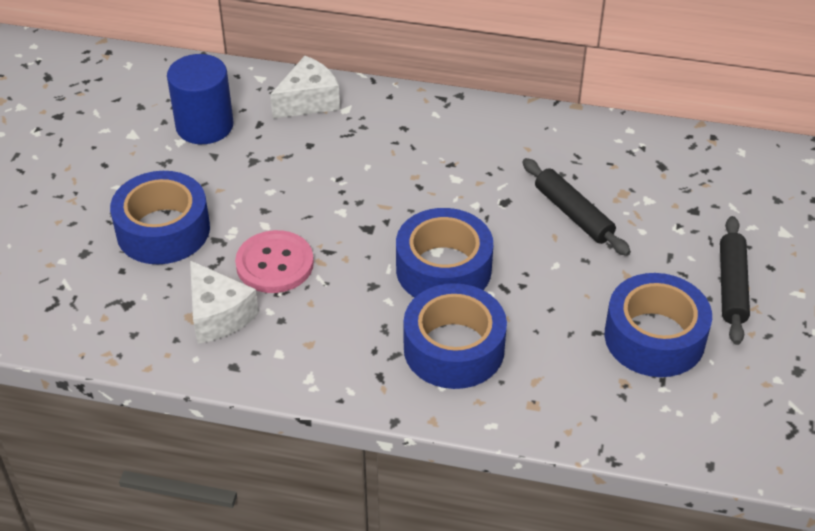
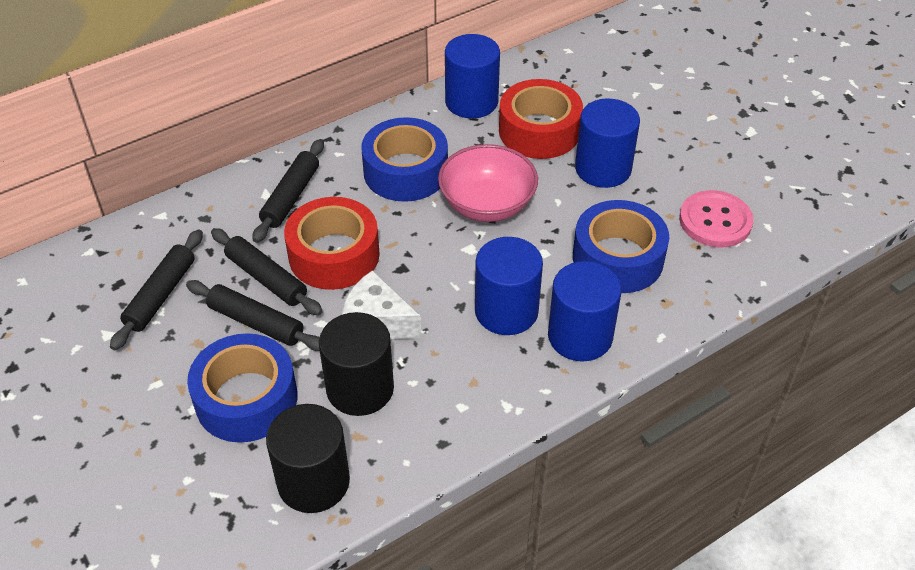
black cylinder: 0 -> 2
black rolling pin: 2 -> 4
blue cylinder: 1 -> 4
blue tape: 4 -> 3
pink bowl: 0 -> 1
red tape: 0 -> 2
white cheese: 2 -> 1

